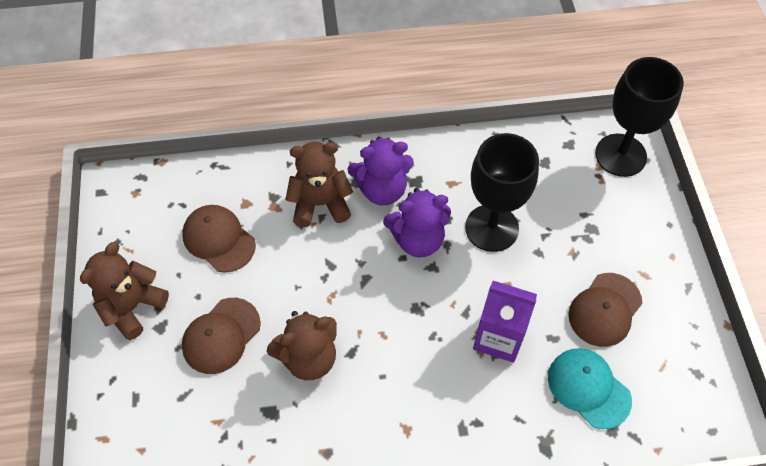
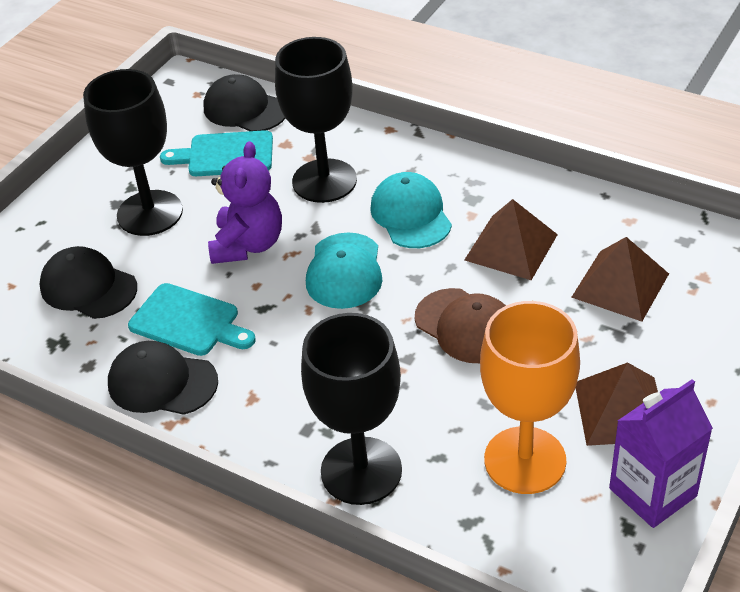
black cap: 0 -> 3
black goblet: 2 -> 3
brown cap: 3 -> 1
brown pyramid: 0 -> 3
brown teddy bear: 3 -> 0
orange goblet: 0 -> 1
purple teddy bear: 2 -> 1
turquoise cap: 1 -> 2
turquoise cutting board: 0 -> 2

